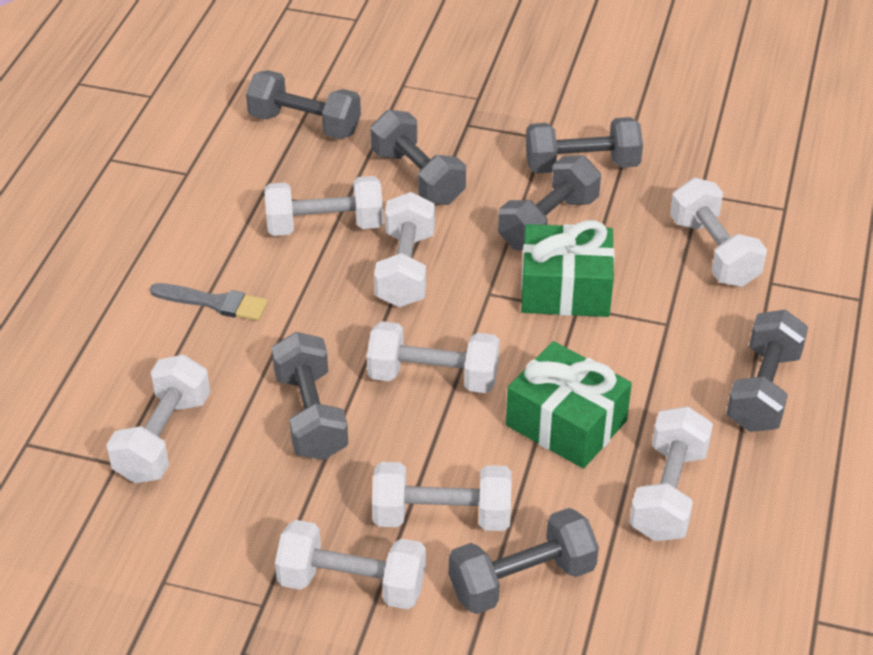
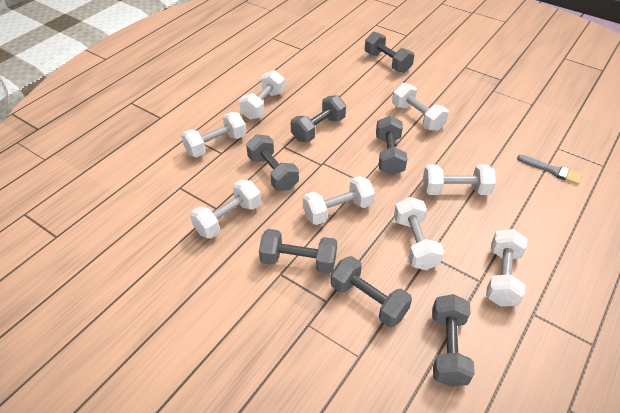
green gift: 2 -> 0

